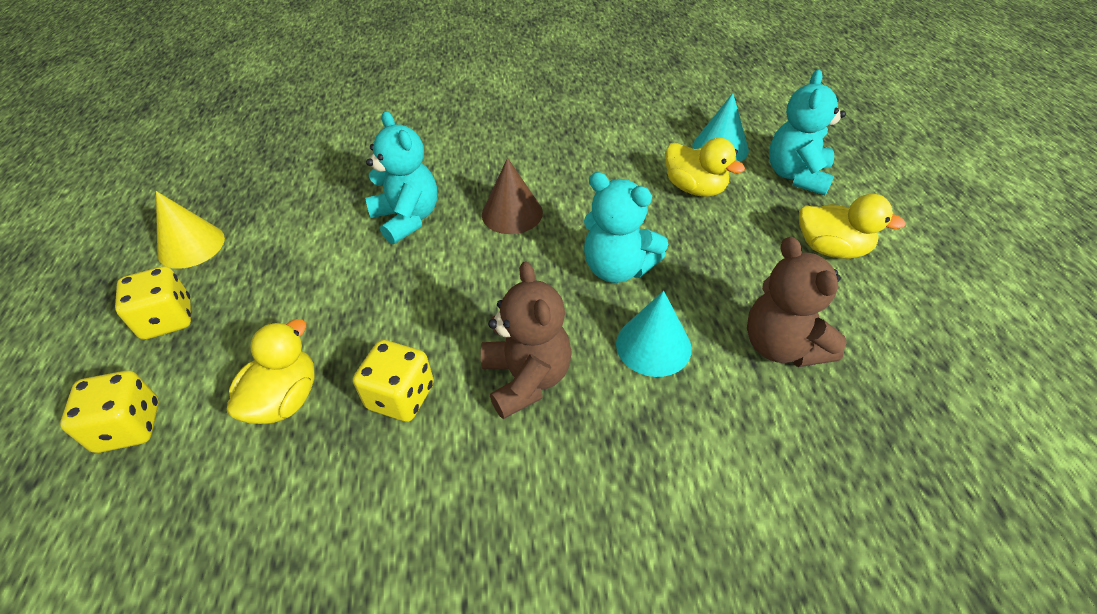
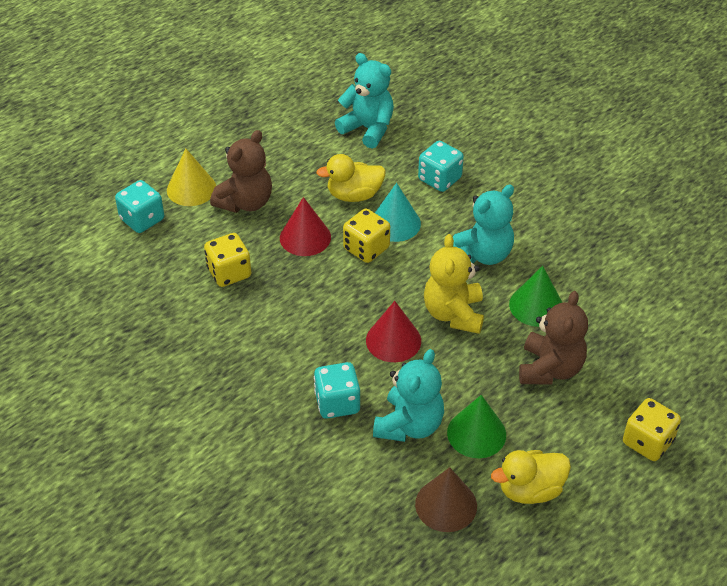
green cone: 0 -> 2
red cone: 0 -> 2
turquoise cone: 2 -> 1
turquoise dice: 0 -> 3
yellow duck: 3 -> 2
yellow teddy bear: 0 -> 1

